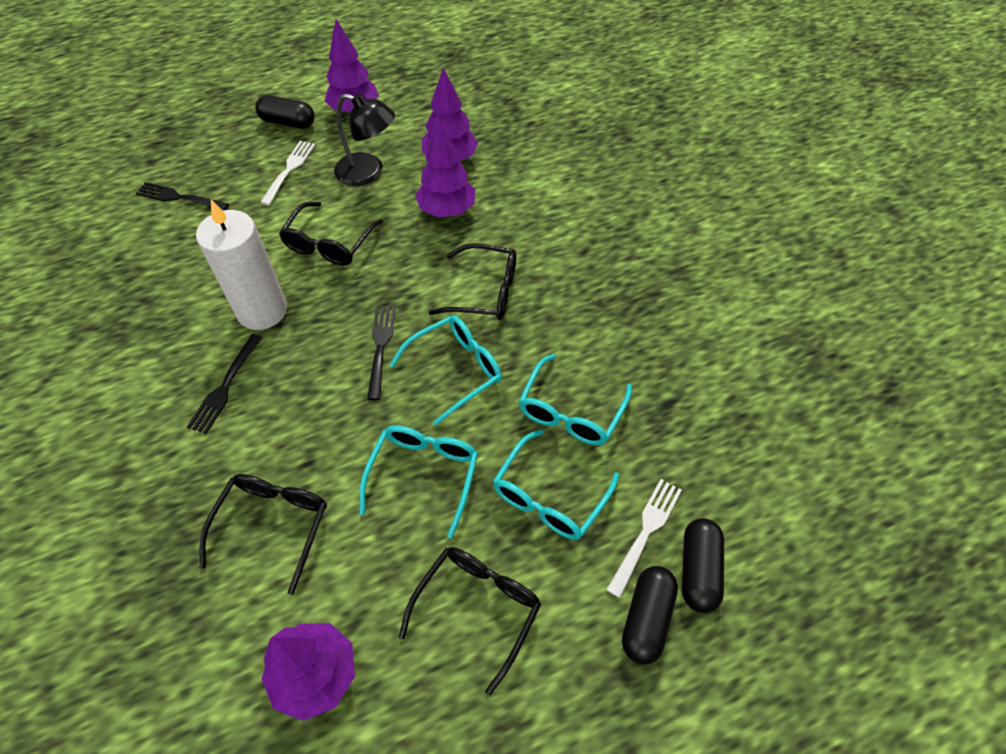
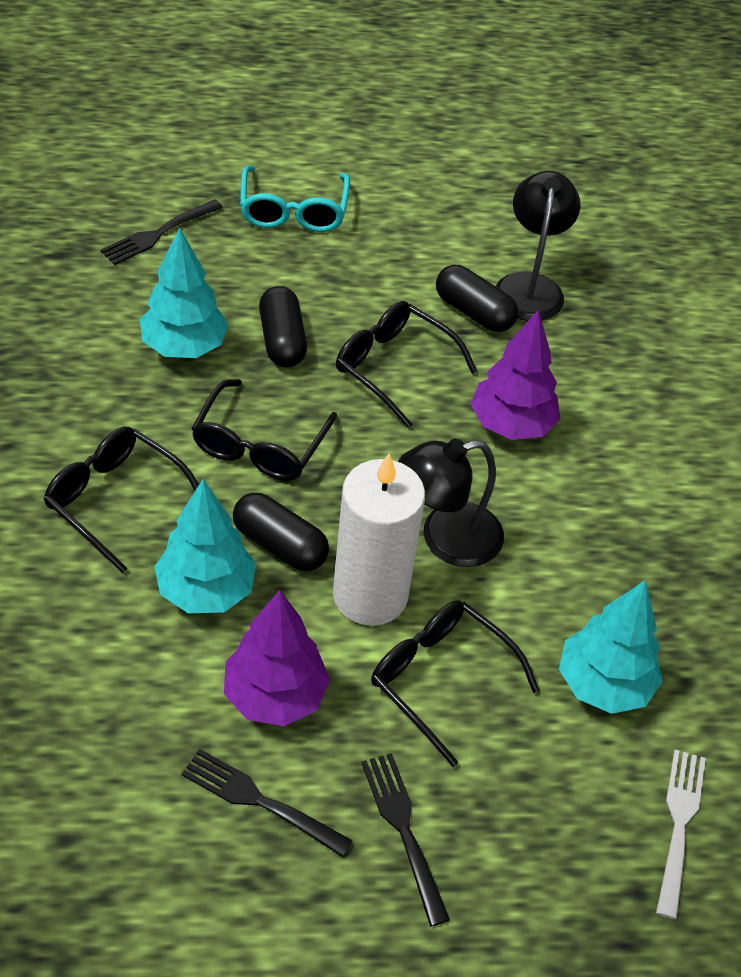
black lamp: 1 -> 2
purple tree: 4 -> 2
turquoise glasses: 4 -> 1
turquoise tree: 0 -> 3
white fork: 2 -> 1

